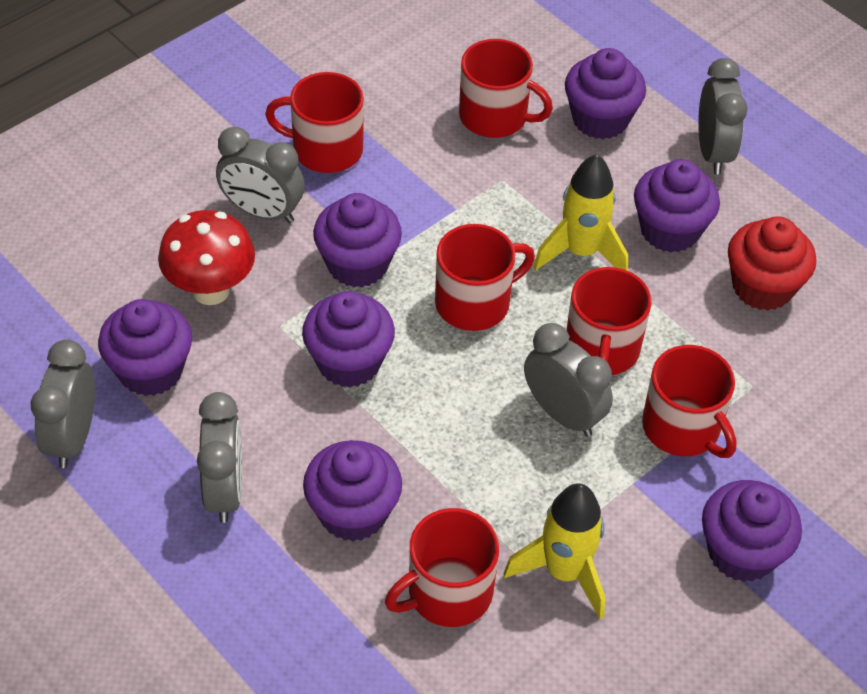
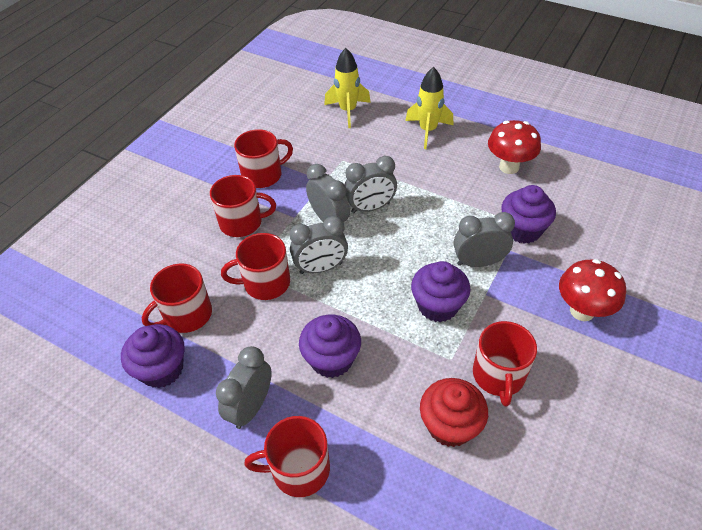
purple cupcake: 7 -> 4
red mushroom: 1 -> 2

